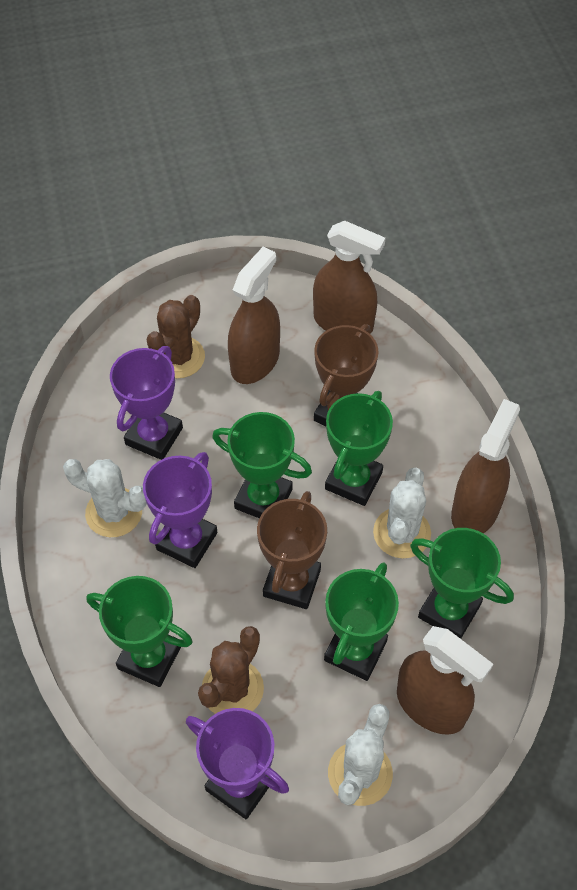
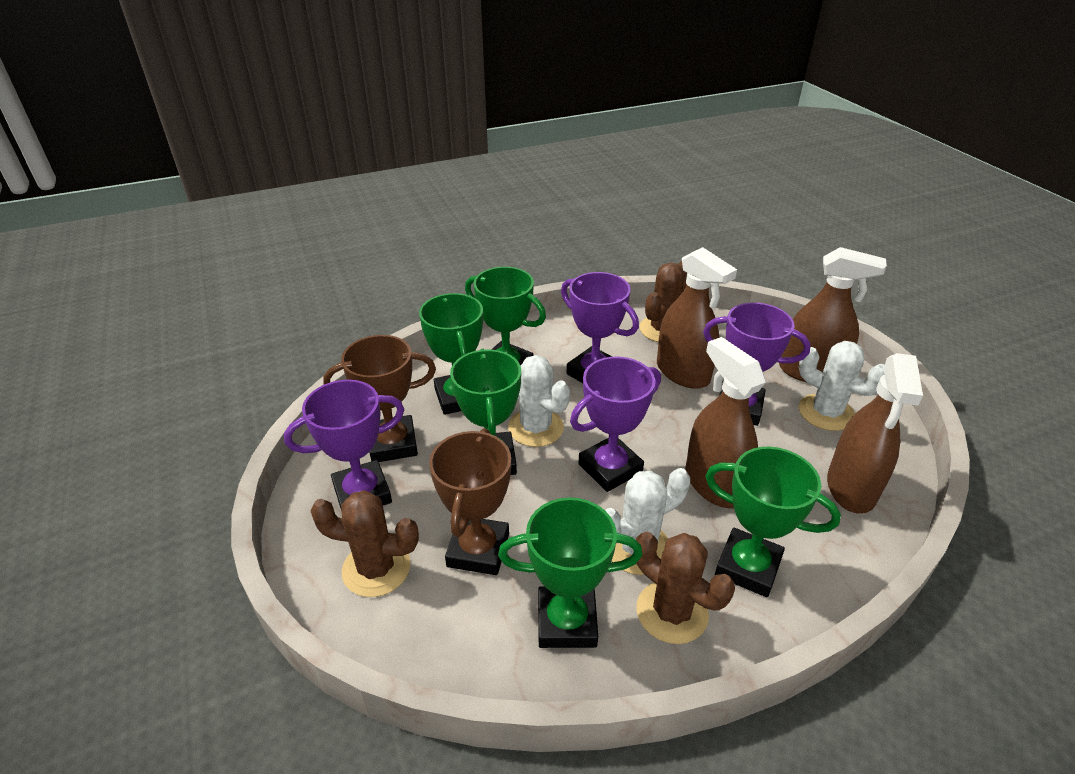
brown cactus: 2 -> 3
purple trophy: 3 -> 4

